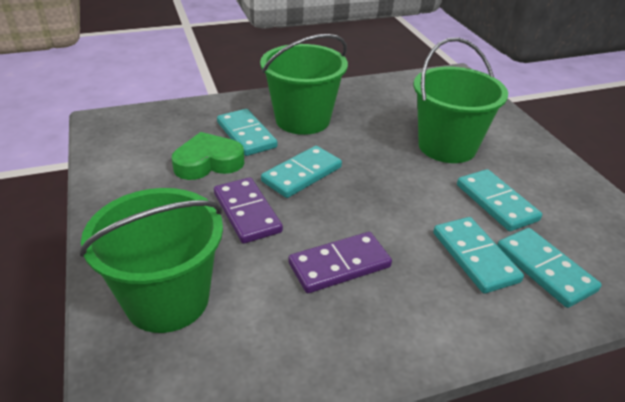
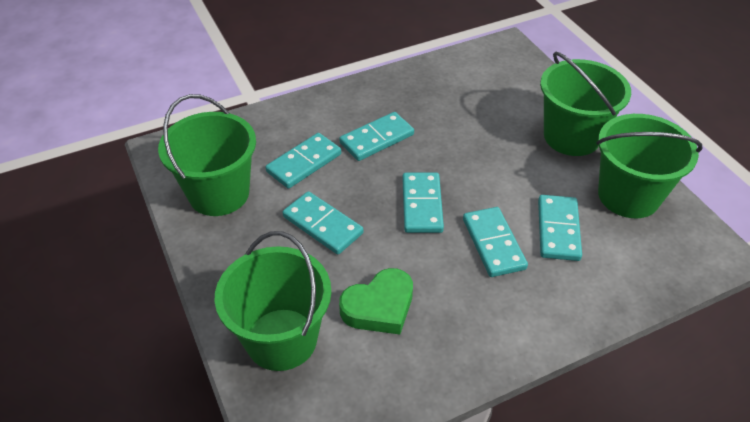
green bucket: 3 -> 4
purple domino: 2 -> 0
turquoise domino: 5 -> 6

